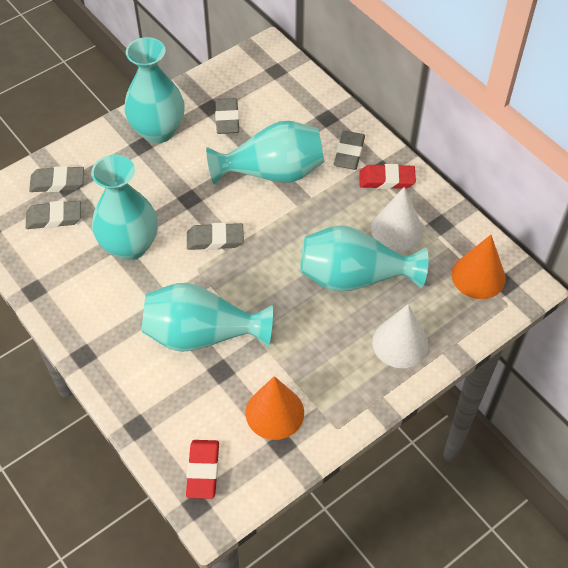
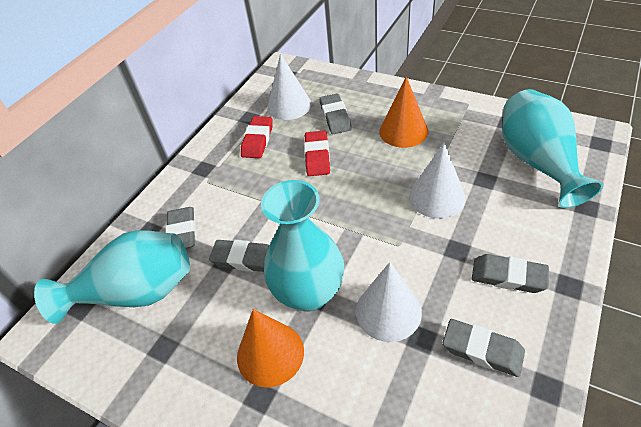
turquoise vase: 5 -> 3
white cone: 2 -> 3

